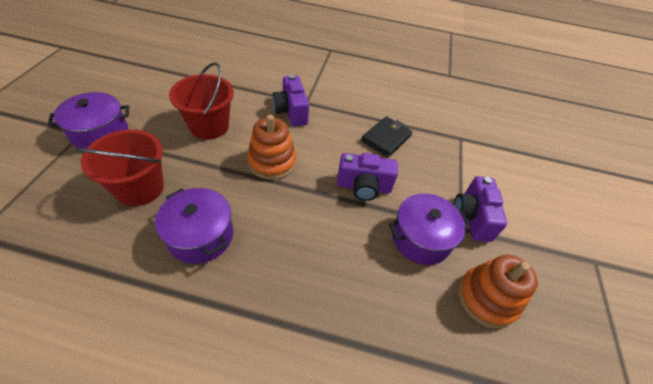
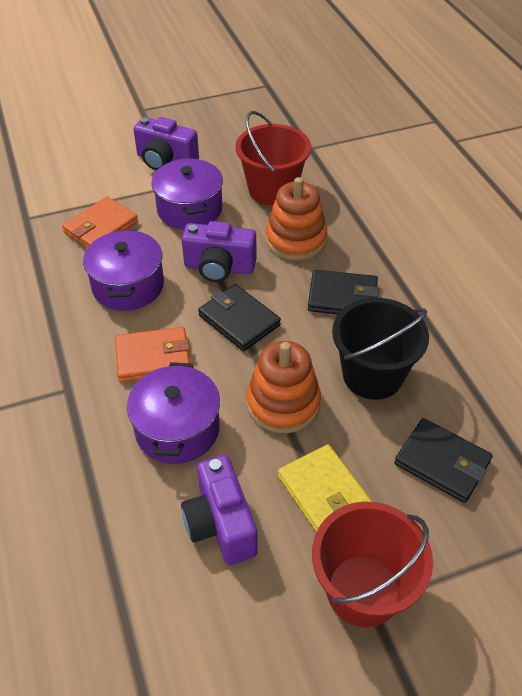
black bucket: 0 -> 1
black wallet: 1 -> 3
orange wallet: 0 -> 2
yellow wallet: 0 -> 1

